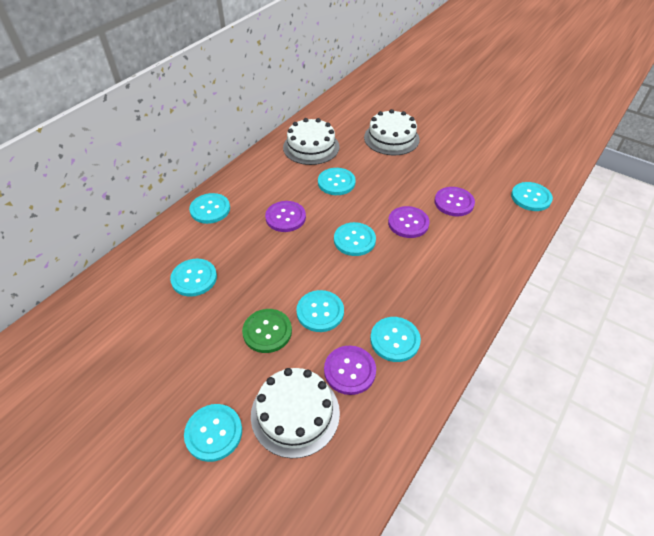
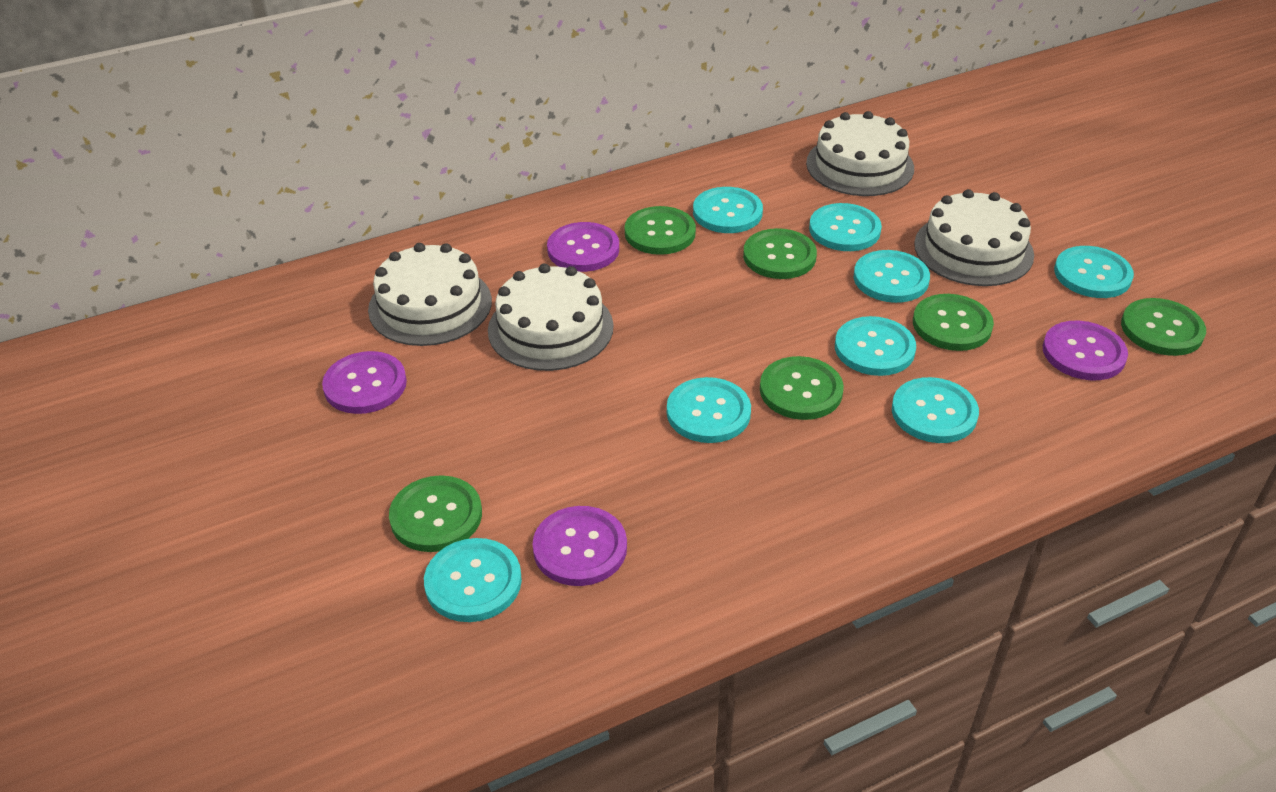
green button: 1 -> 6
white cake: 3 -> 4

